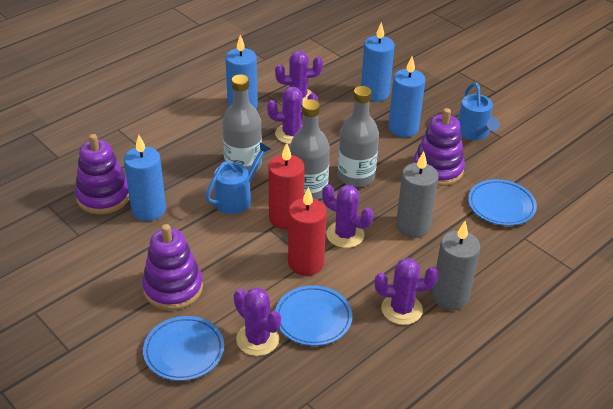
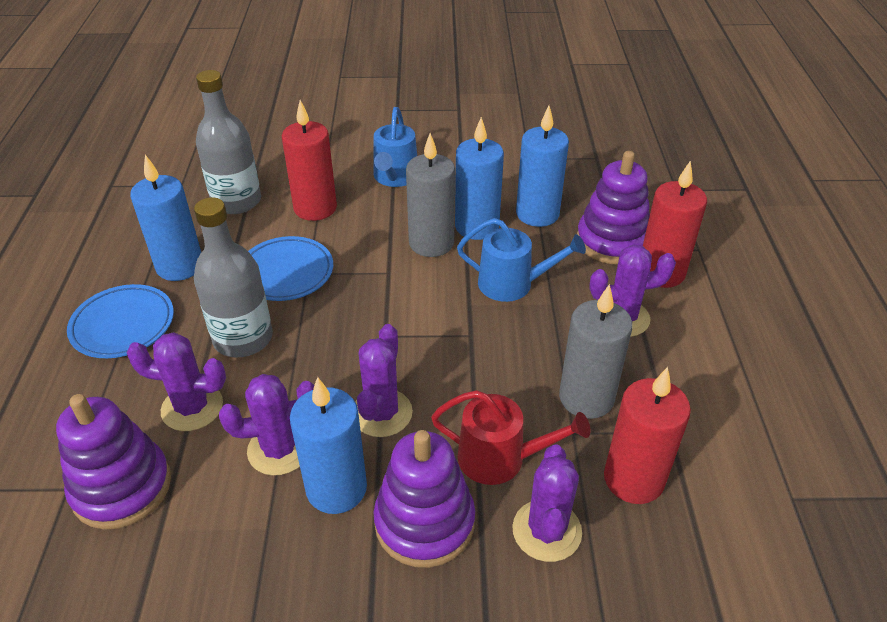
blue plate: 3 -> 2
grey bottle: 3 -> 2
red candle: 2 -> 3
red watering can: 0 -> 1

